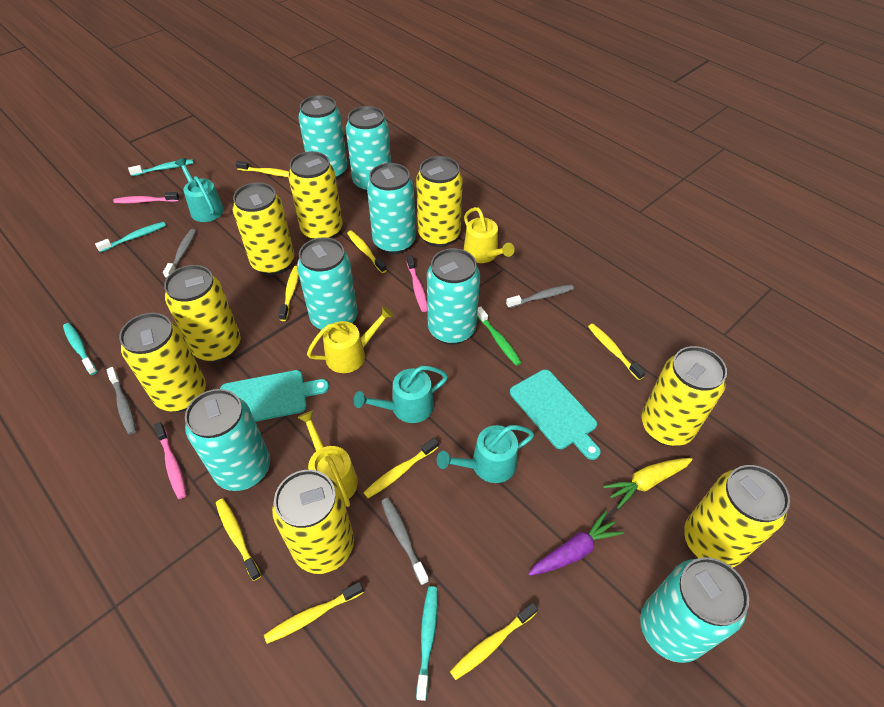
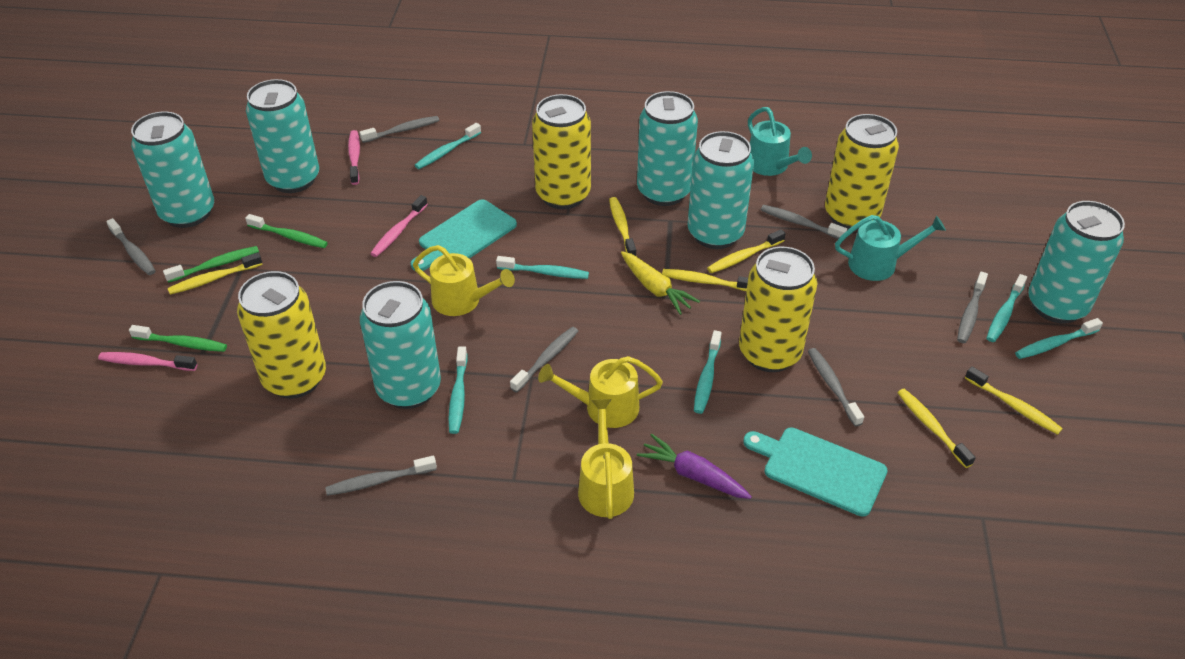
green toothbrush: 1 -> 3
grey toothbrush: 4 -> 7
turquoise can: 7 -> 6
turquoise toothbrush: 4 -> 6
turquoise watering can: 3 -> 2
yellow can: 8 -> 4
yellow toothbrush: 8 -> 6

